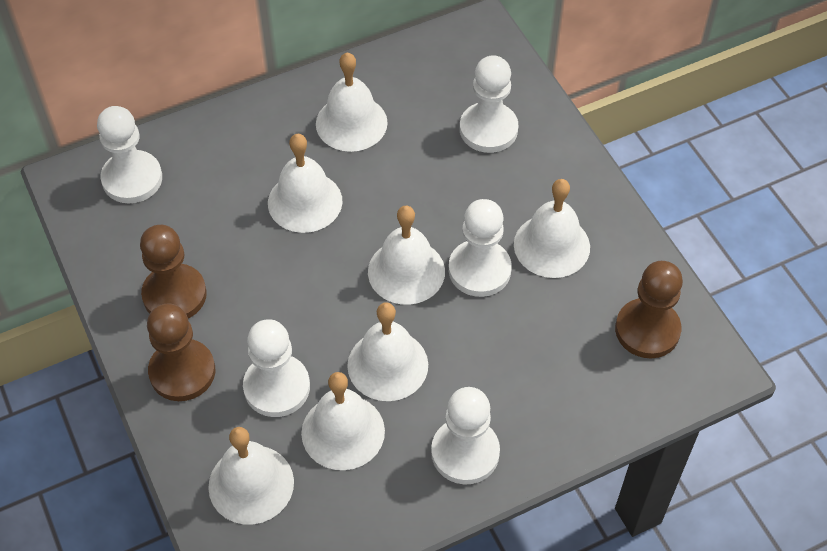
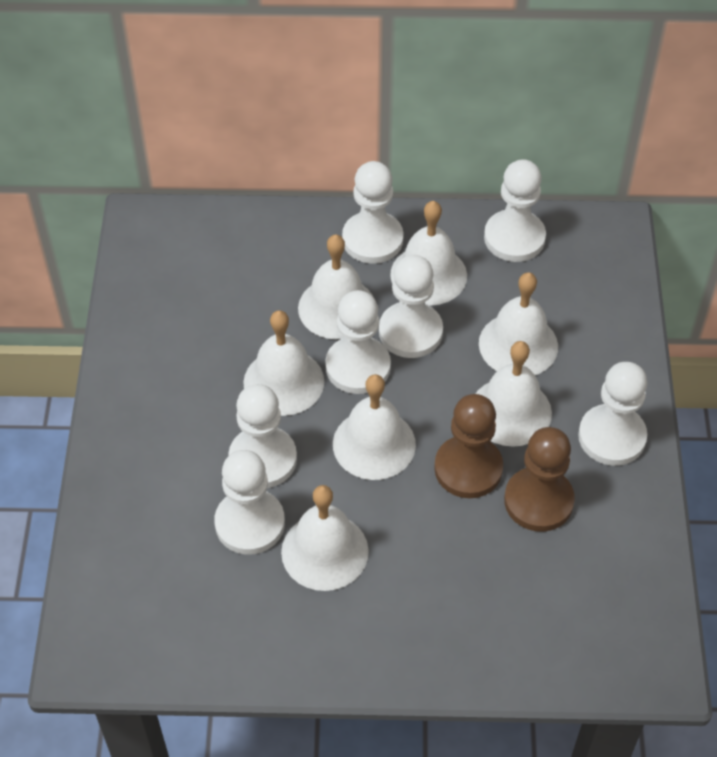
brown pawn: 3 -> 2
white pawn: 5 -> 7

